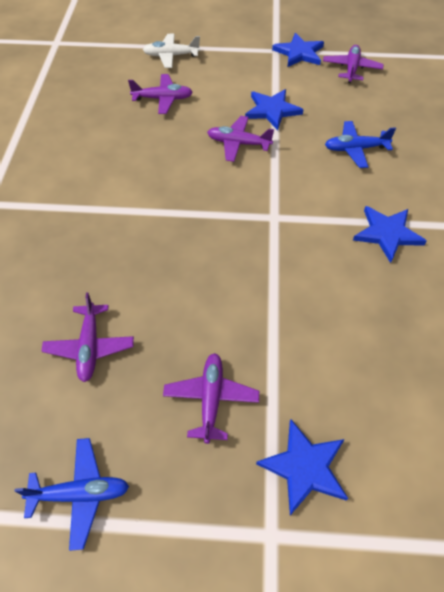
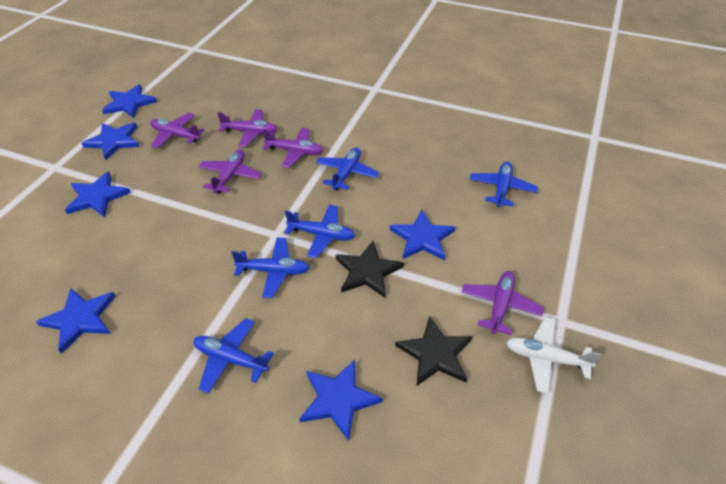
black star: 0 -> 2
blue plane: 2 -> 5
blue star: 4 -> 6

